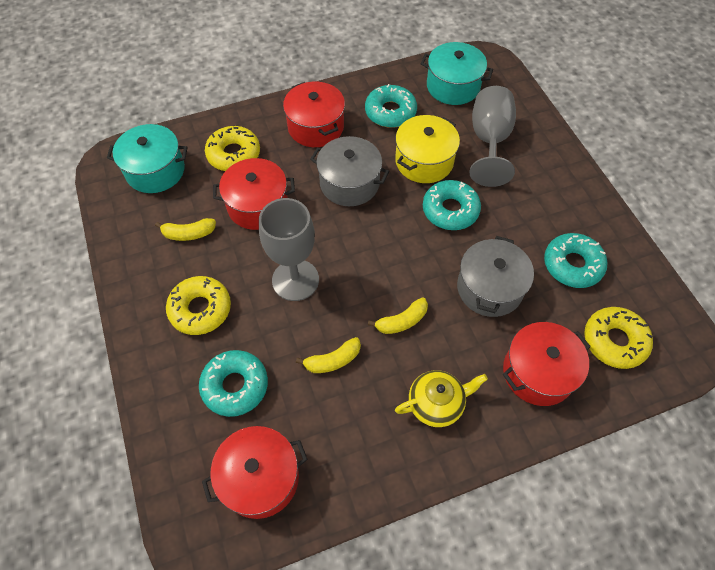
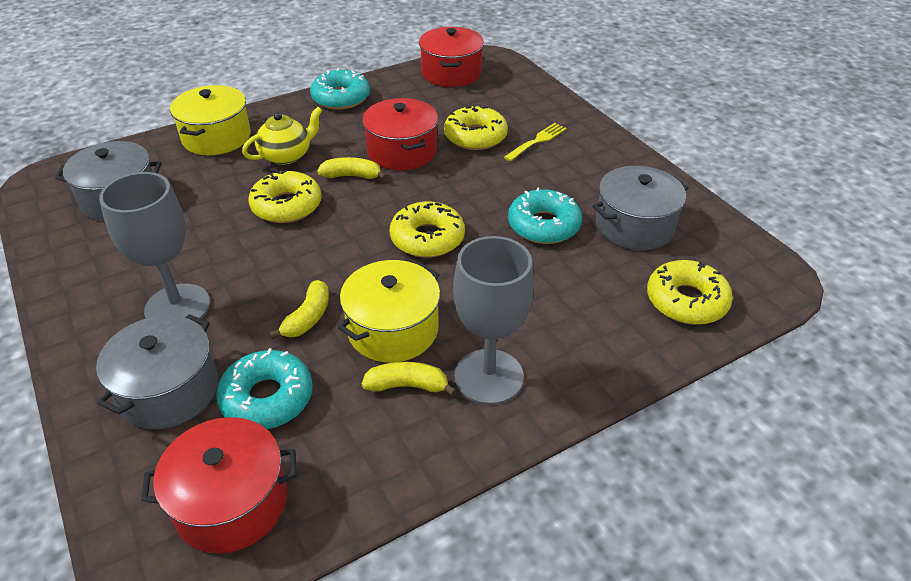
grey pot: 2 -> 3
red pot: 4 -> 3
turquoise donut: 4 -> 3
turquoise pot: 2 -> 0
yellow donut: 3 -> 4
yellow fork: 0 -> 1
yellow pot: 1 -> 2

